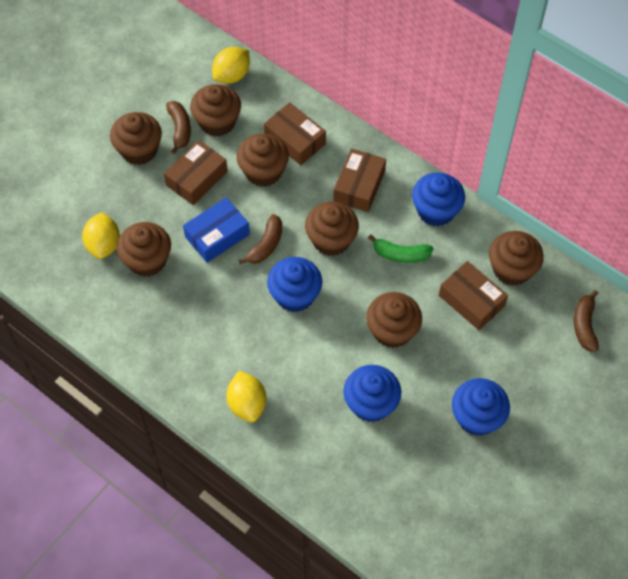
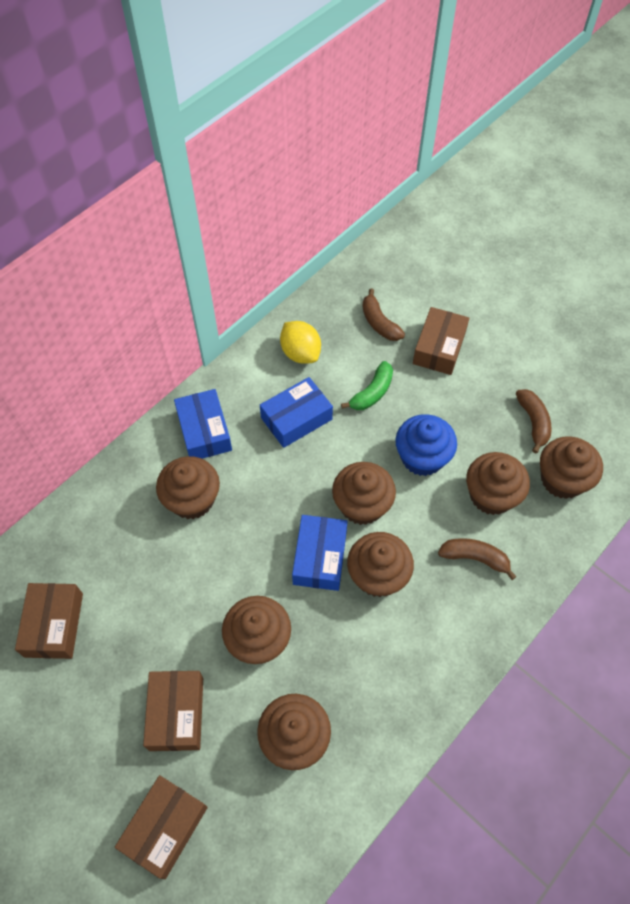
blue box: 1 -> 3
blue cupcake: 4 -> 1
yellow lemon: 3 -> 1

